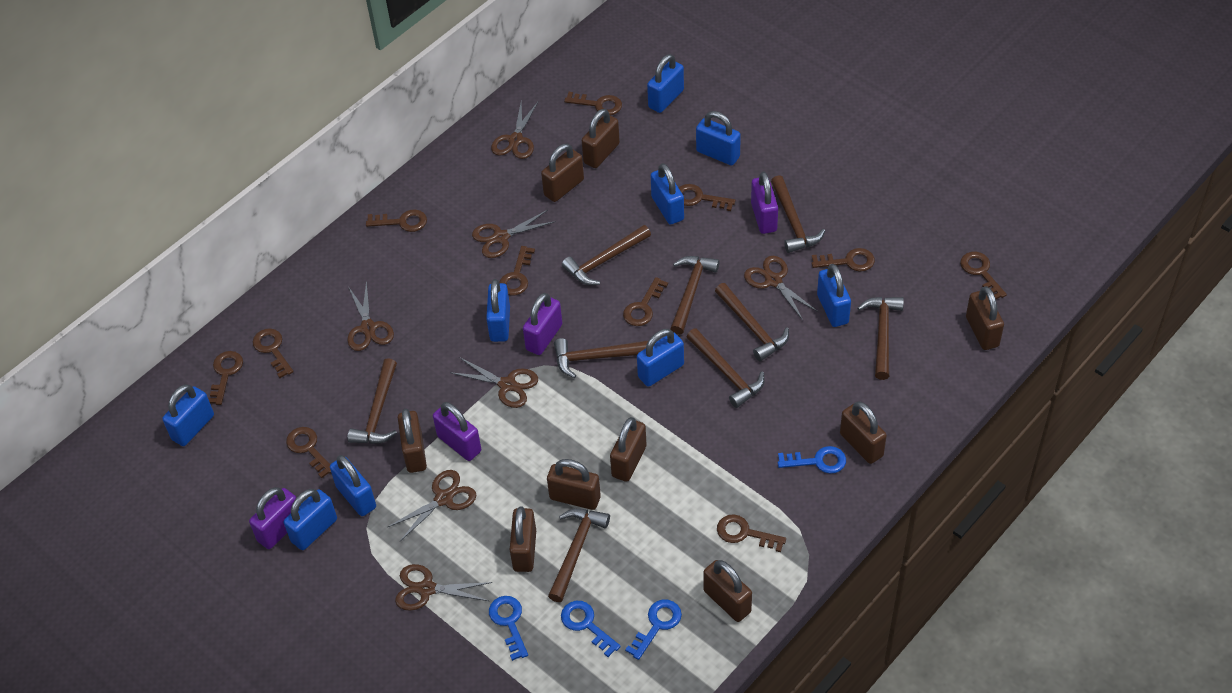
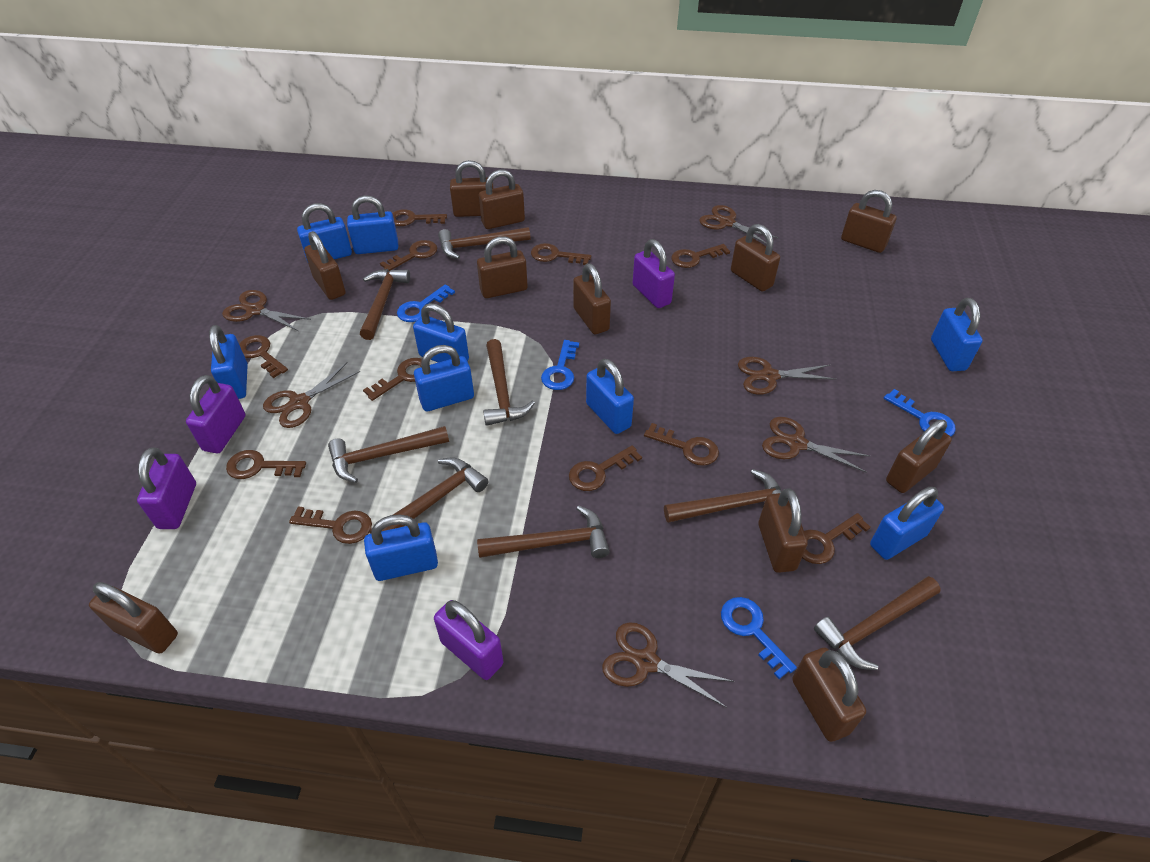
brown hammer: 9 -> 8
brown padlock: 9 -> 11
brown scissors: 7 -> 6

